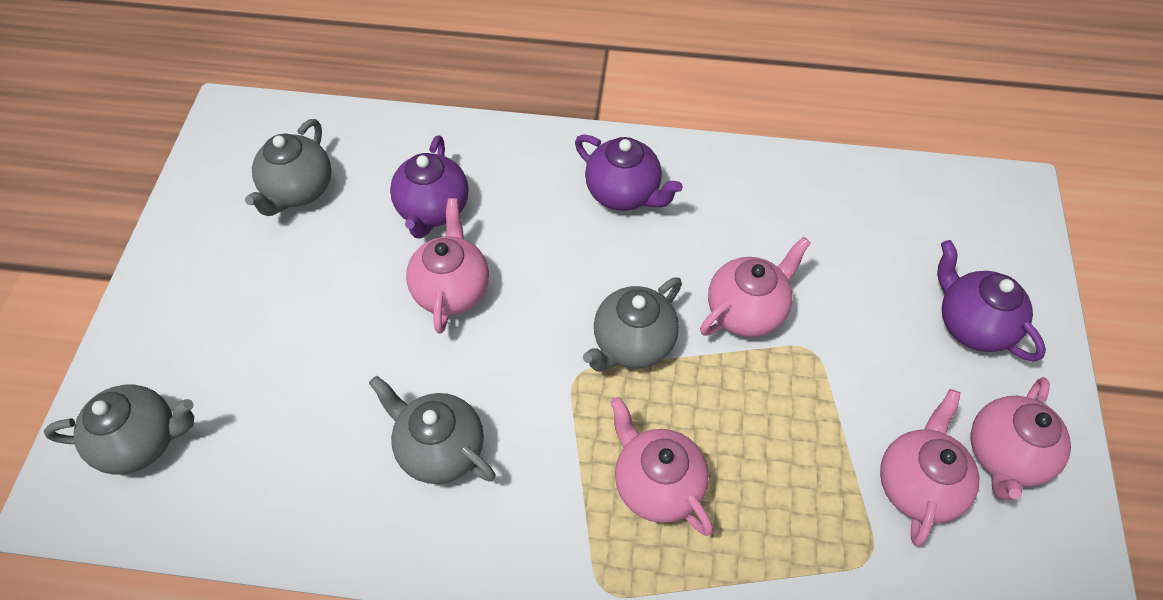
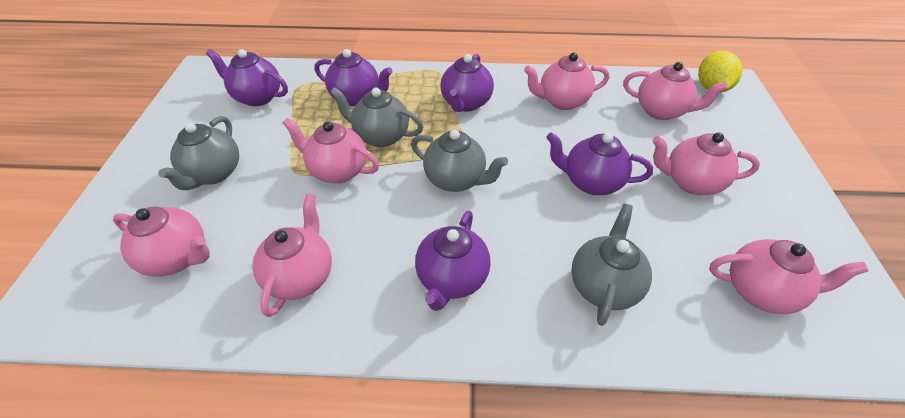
pink teapot: 5 -> 7
purple teapot: 3 -> 5
yellow lemon: 0 -> 1

